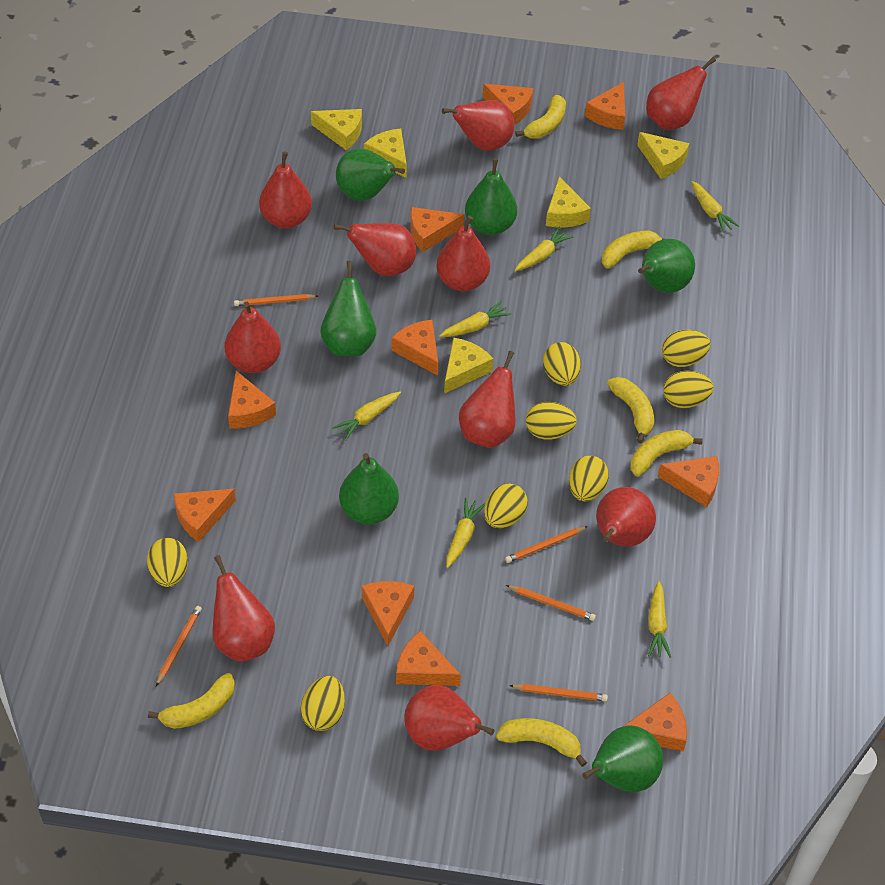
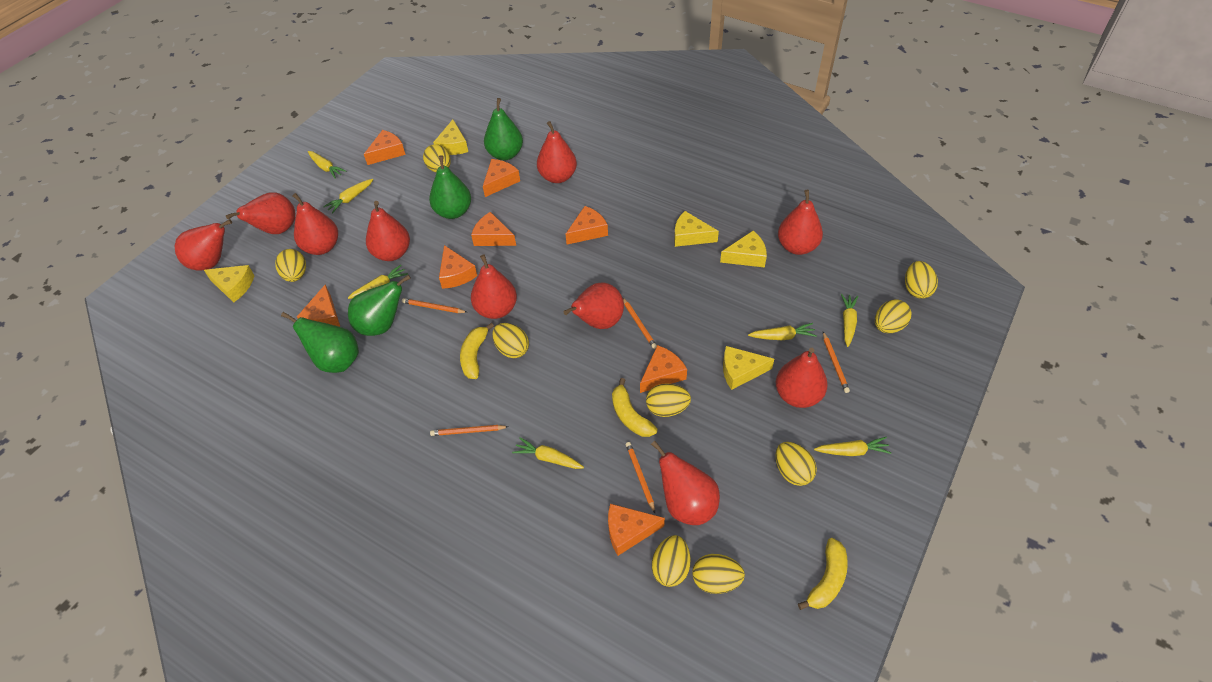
green pear: 6 -> 4
orange cheese: 10 -> 8
yellow banana: 6 -> 3
yellow carrot: 6 -> 7
yellow egg: 8 -> 9

